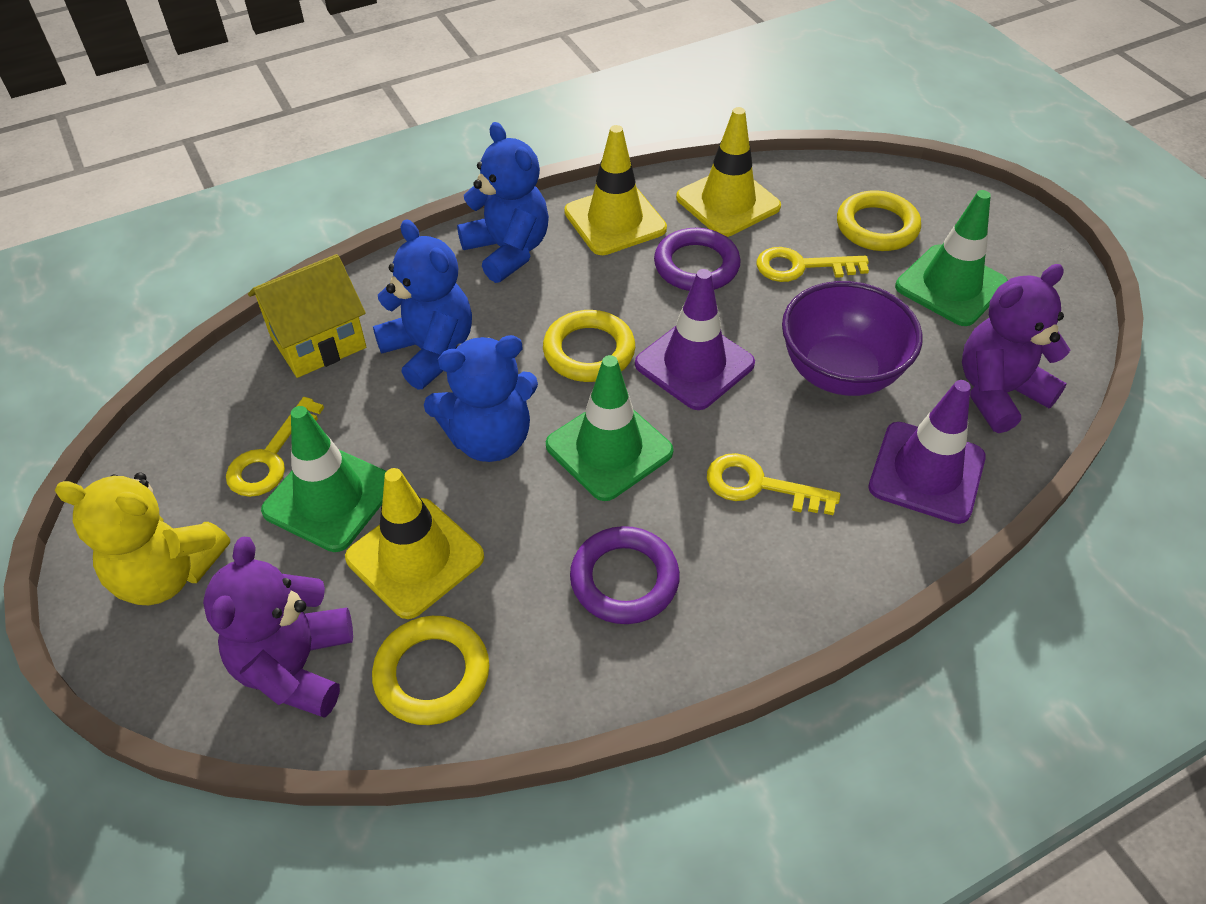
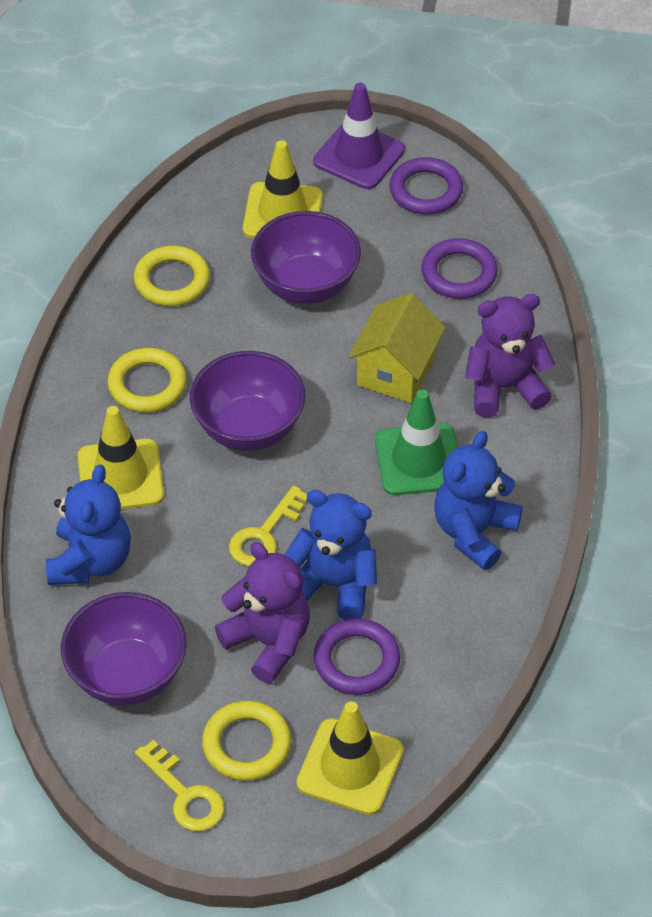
green traffic cone: 3 -> 1
purple bowl: 1 -> 3
purple ring: 2 -> 3
purple traffic cone: 2 -> 1
yellow key: 3 -> 2
yellow teddy bear: 1 -> 0

